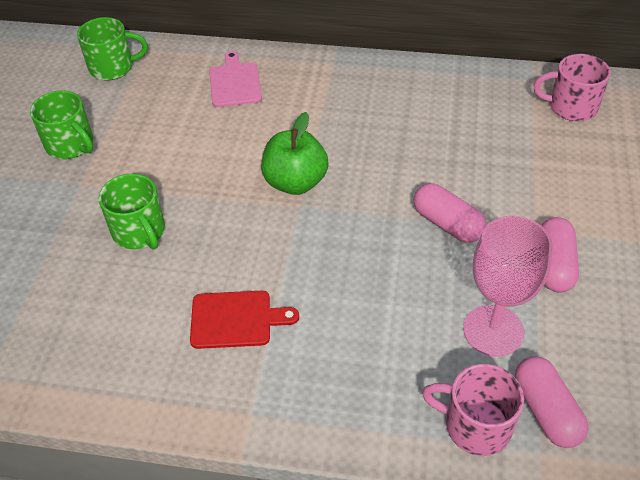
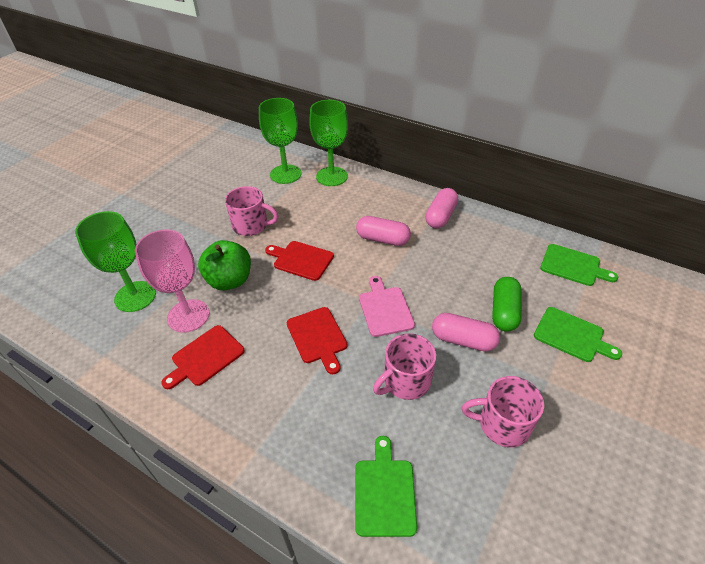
green capsule: 0 -> 1
green cutting board: 0 -> 3
green goblet: 0 -> 3
green mug: 3 -> 0
pink mug: 2 -> 3
red cutting board: 1 -> 3

